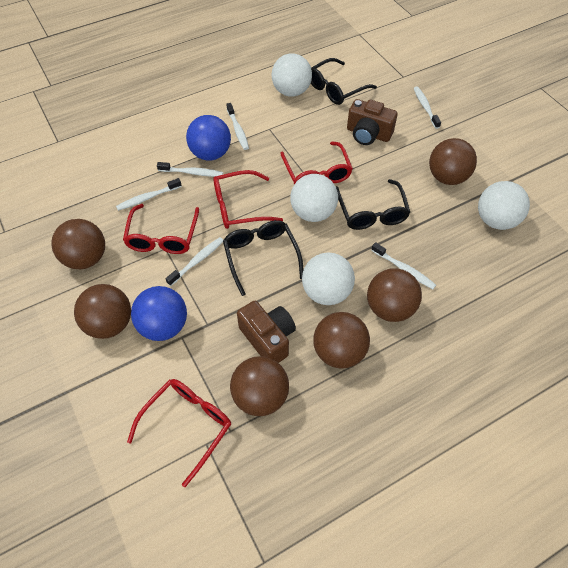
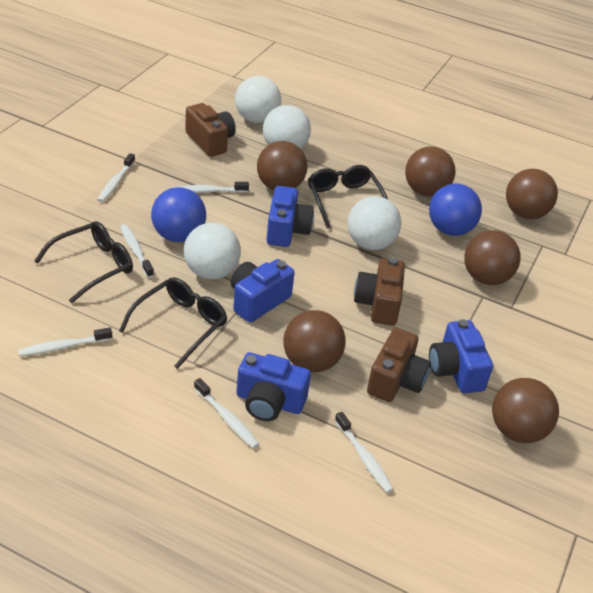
blue camera: 0 -> 4
brown camera: 2 -> 3
red glasses: 4 -> 0

